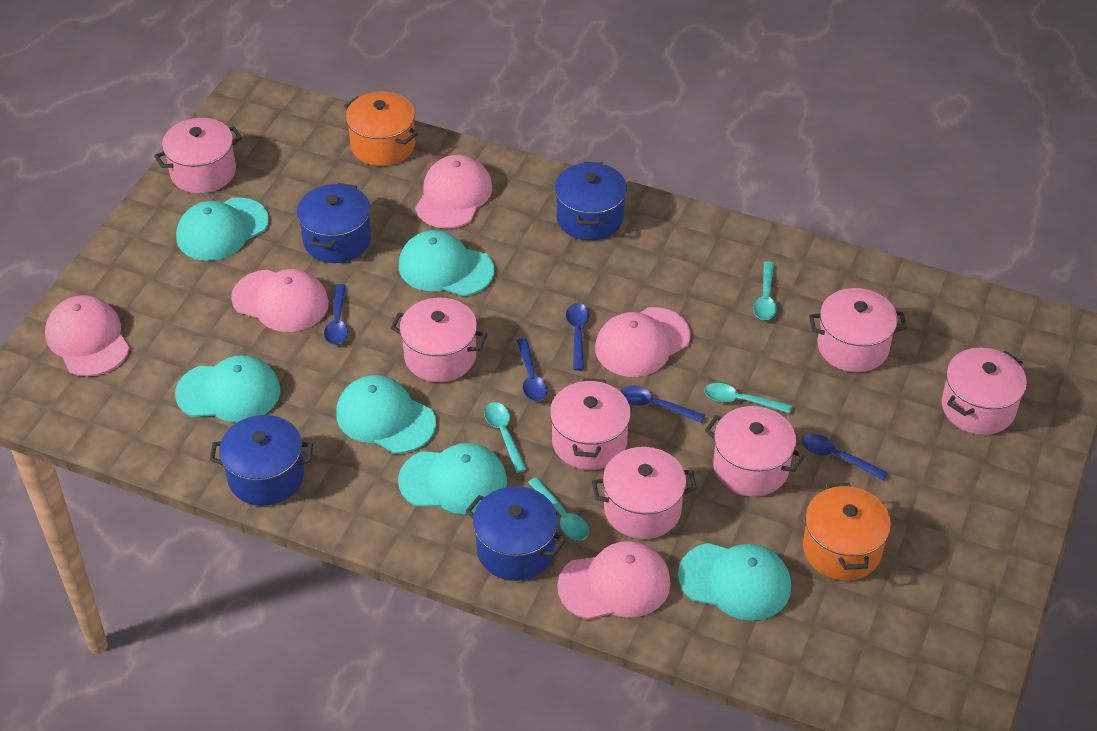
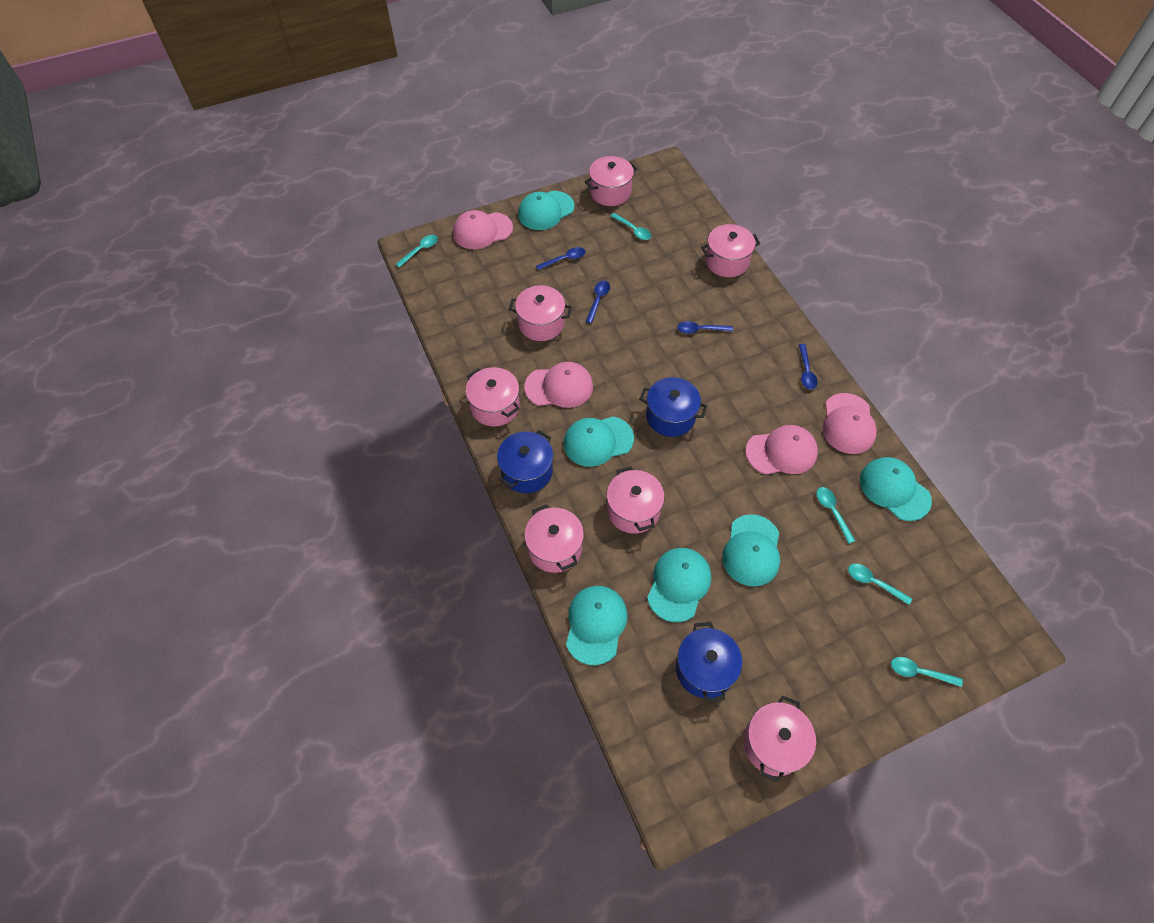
blue pot: 4 -> 3
blue spoon: 5 -> 4
orange pot: 2 -> 0
pink cap: 5 -> 4
turquoise spoon: 4 -> 5

